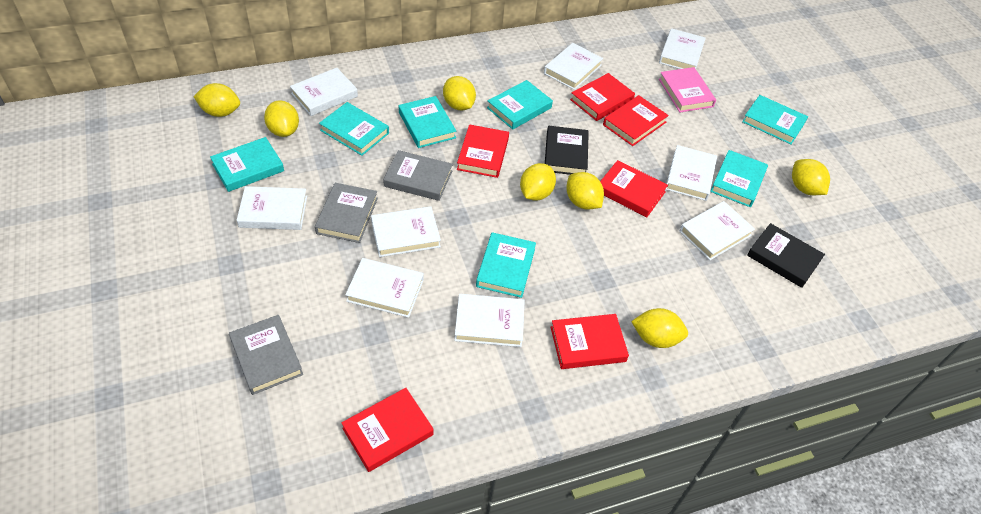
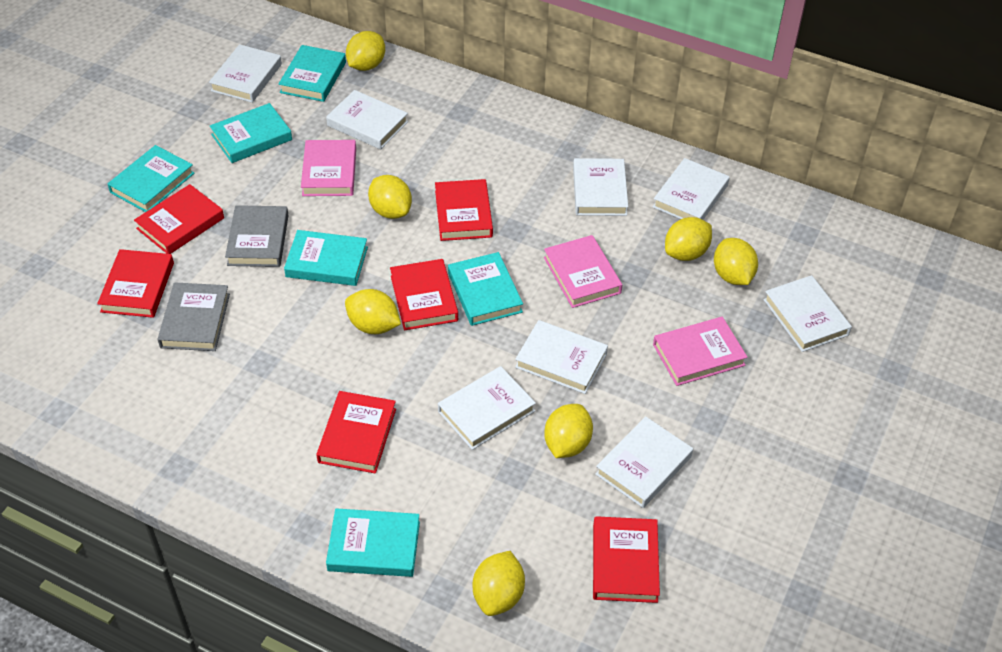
black book: 2 -> 0
grey book: 3 -> 2
pink book: 1 -> 3
turquoise book: 7 -> 6
white book: 9 -> 8

